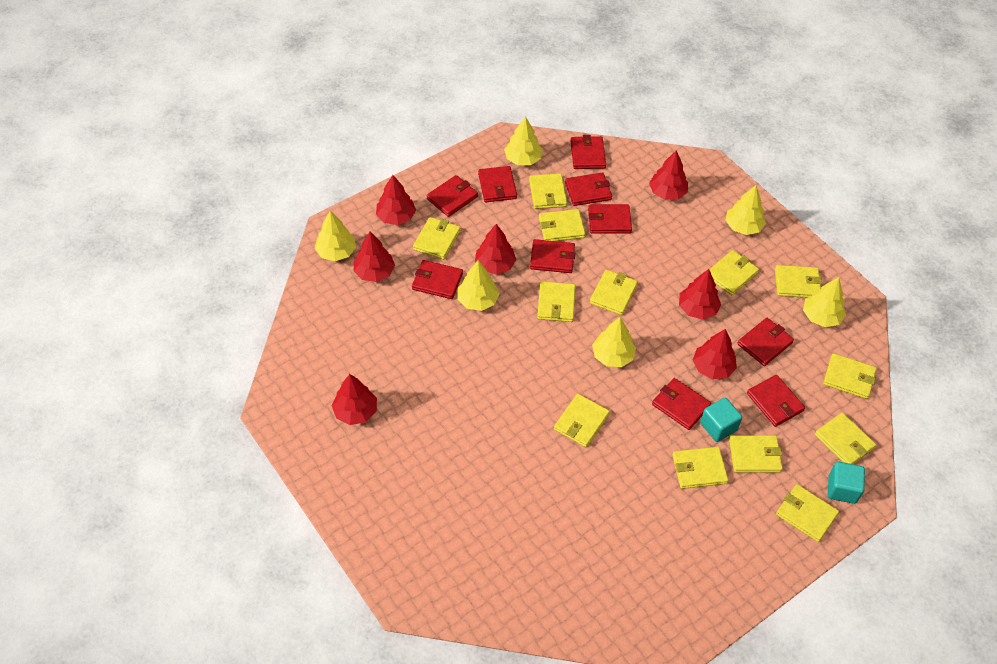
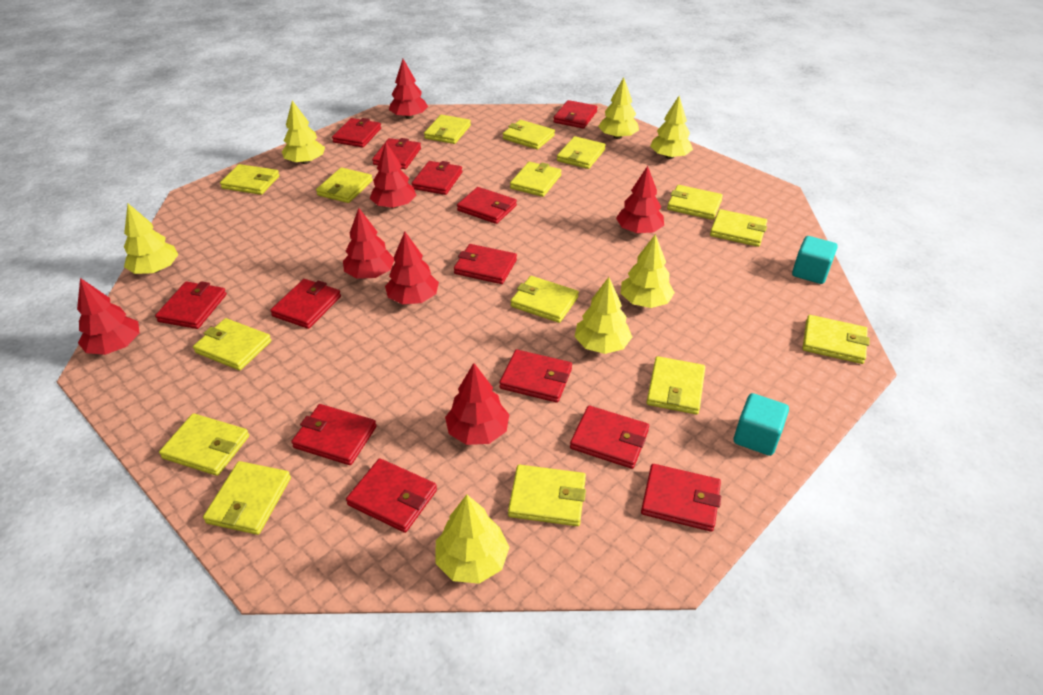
red wallet: 10 -> 13
yellow tree: 6 -> 7
yellow wallet: 13 -> 15

